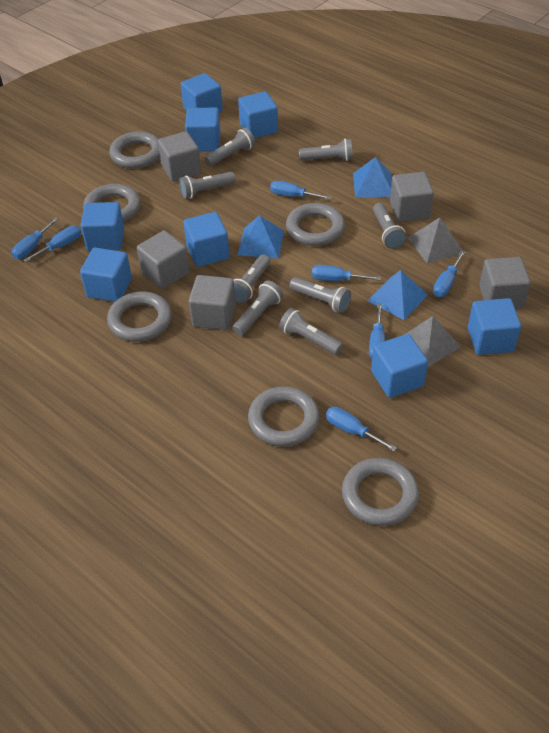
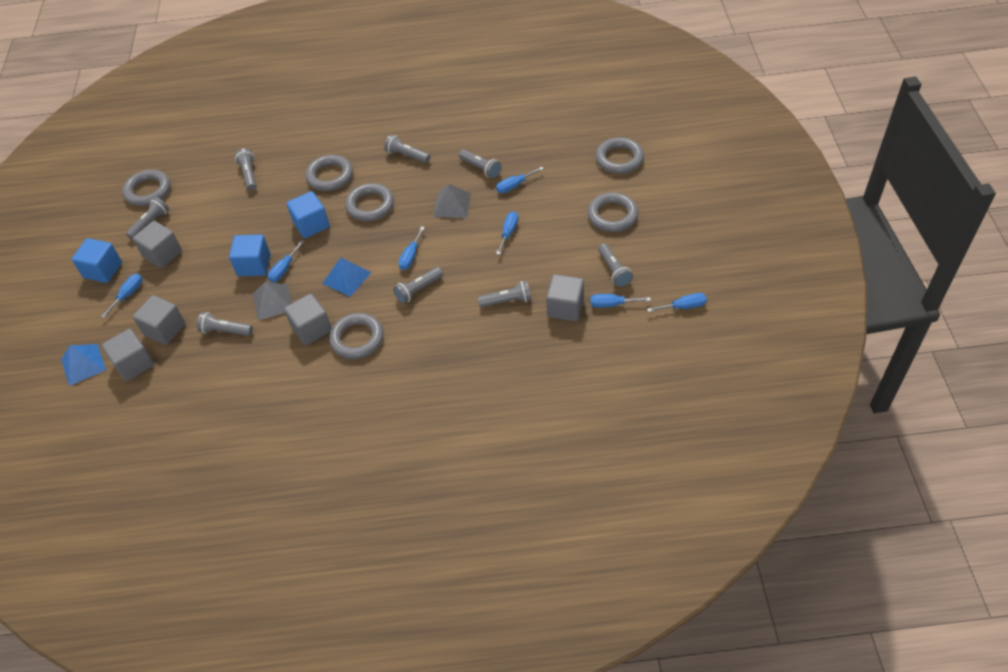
blue cube: 8 -> 3
blue pyramid: 3 -> 2

